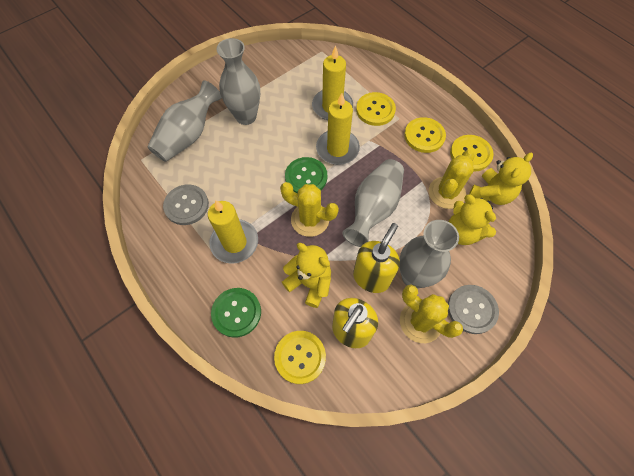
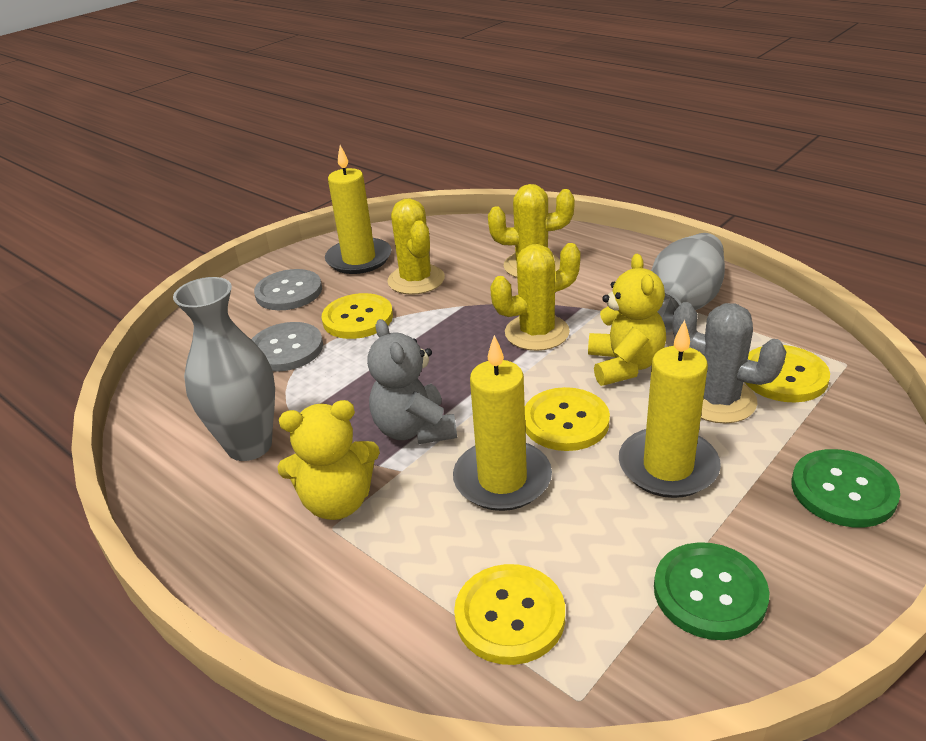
grey cactus: 0 -> 1
grey teddy bear: 0 -> 1
grey vase: 4 -> 2
yellow soap dispenser: 2 -> 0
yellow teddy bear: 3 -> 2

